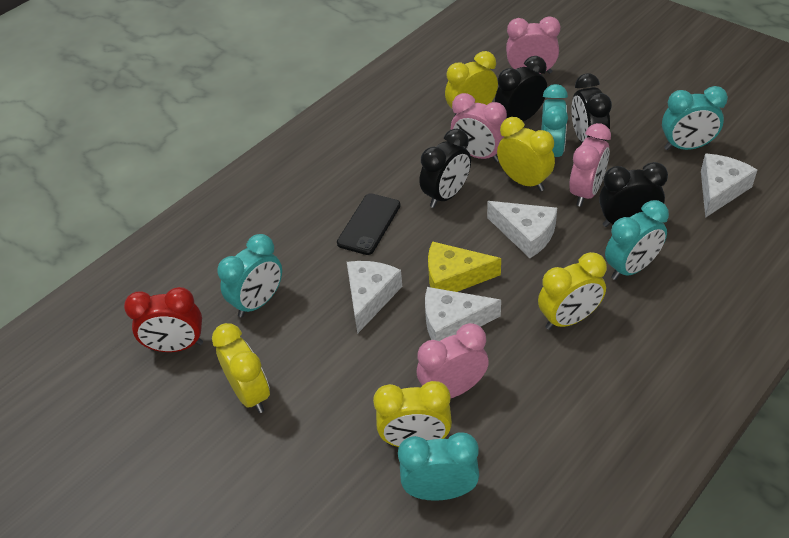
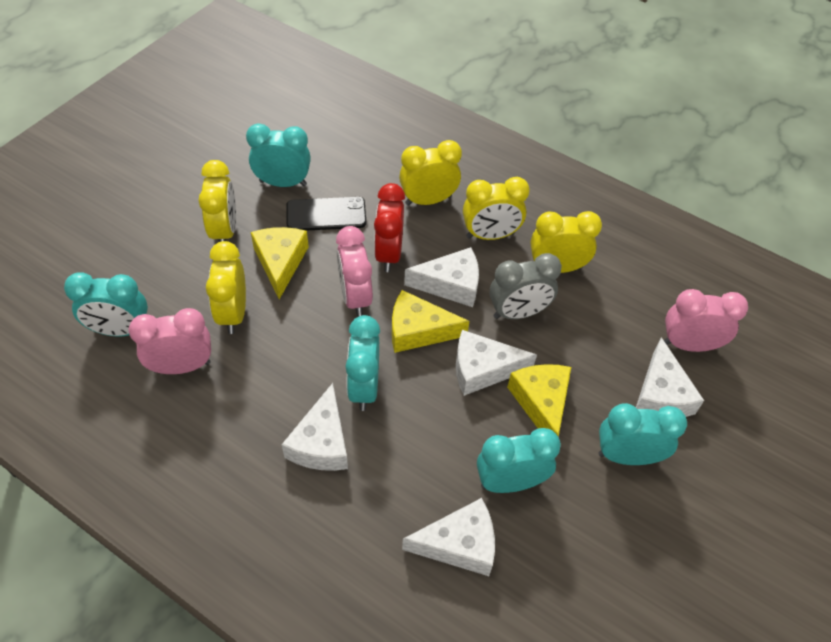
black clock: 4 -> 0
grey clock: 0 -> 1
pink clock: 4 -> 3
white cheese: 4 -> 5
yellow cheese: 1 -> 3

